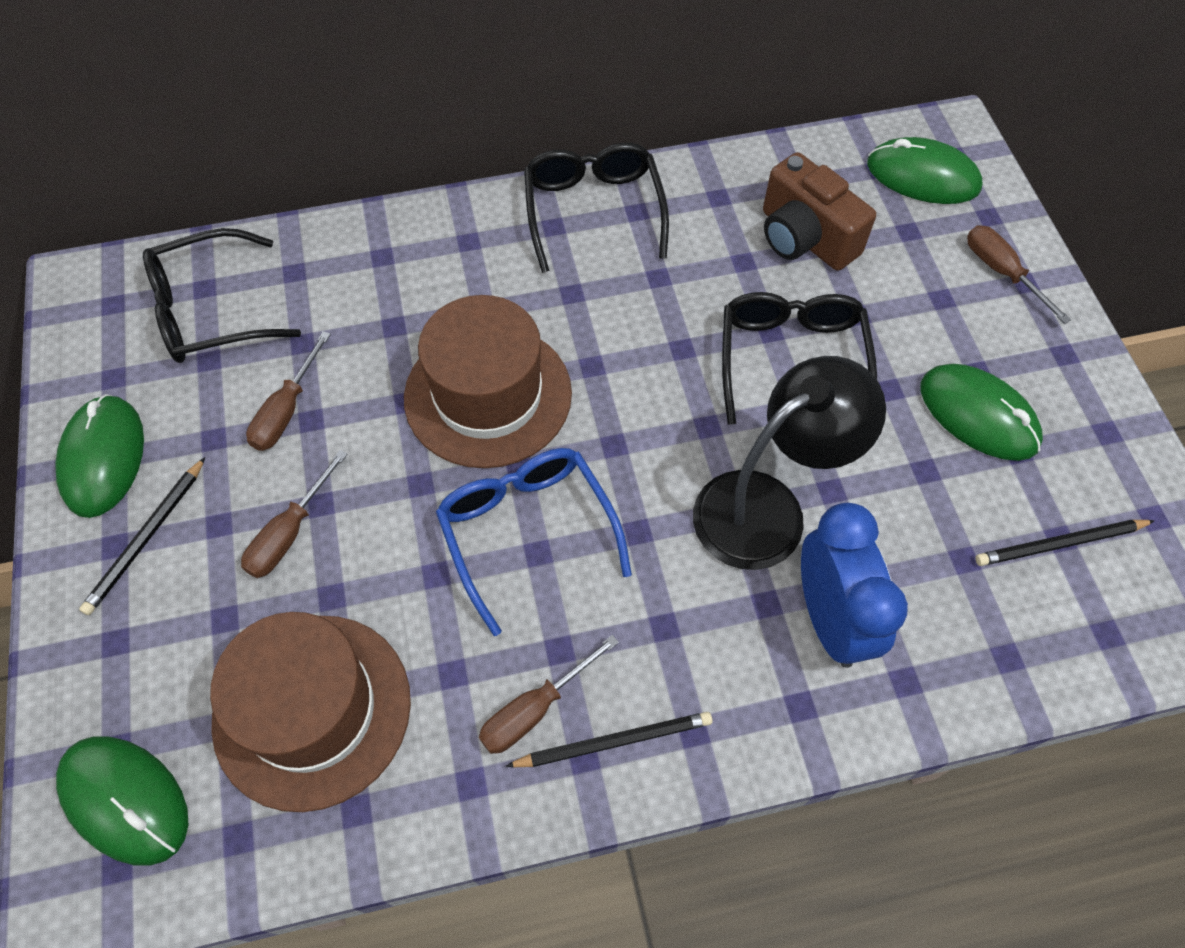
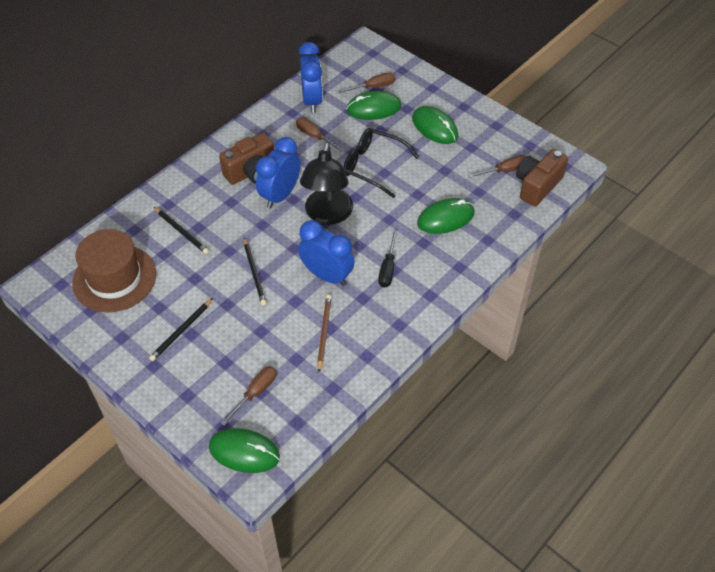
black glasses: 3 -> 1
black screwdriver: 0 -> 1
blue clock: 1 -> 3
blue glasses: 1 -> 0
brown camera: 1 -> 2
brown hat: 2 -> 1
brown pencil: 0 -> 1

